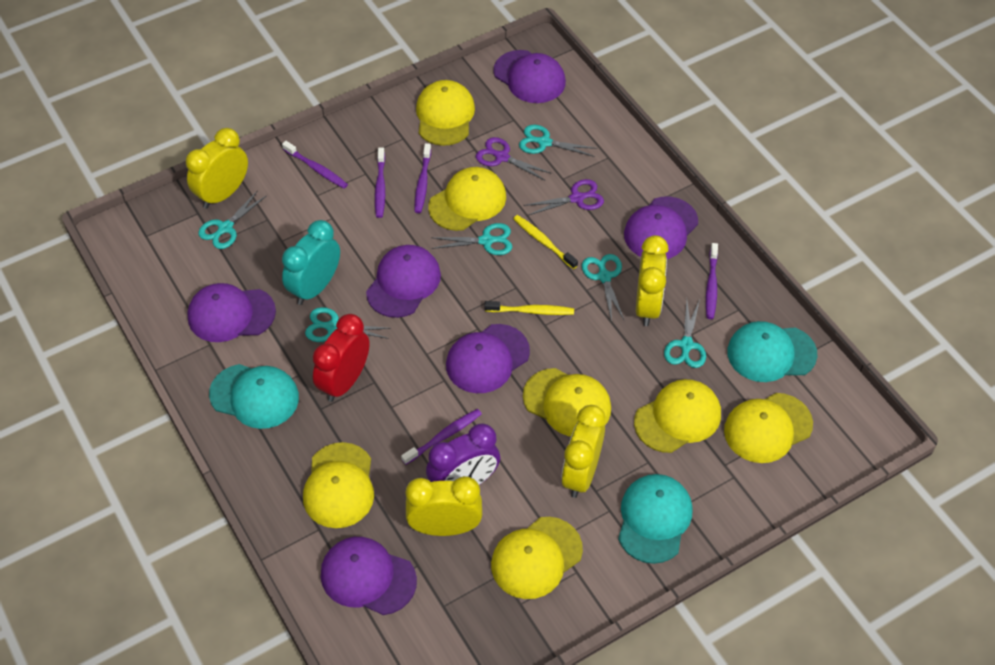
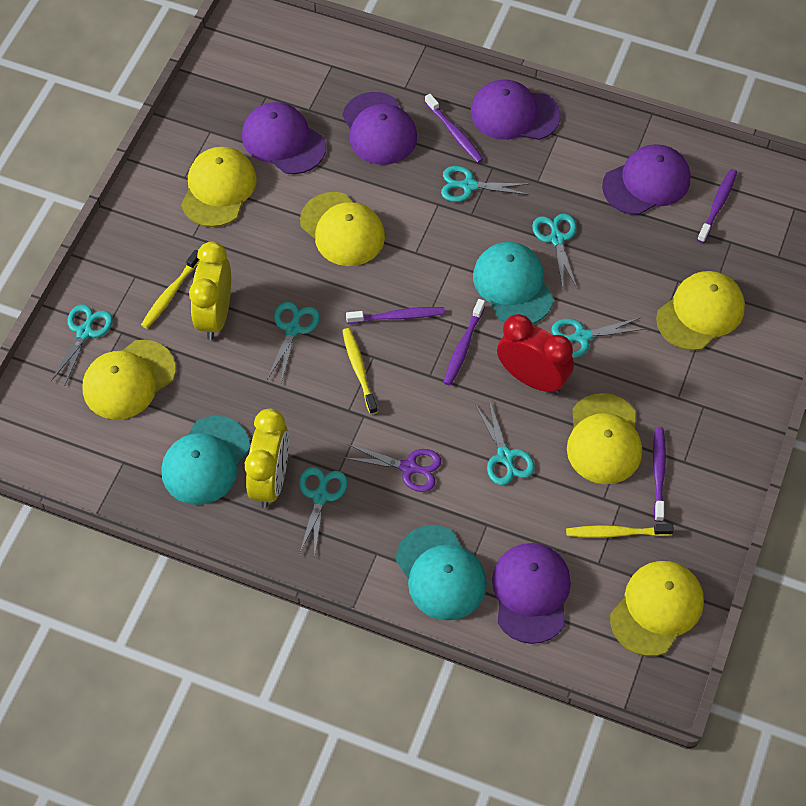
purple cap: 6 -> 5
purple clock: 1 -> 0
purple scissors: 2 -> 1
turquoise clock: 1 -> 0
turquoise scissors: 6 -> 7
yellow cap: 7 -> 6
yellow clock: 4 -> 2
yellow toothbrush: 2 -> 3

